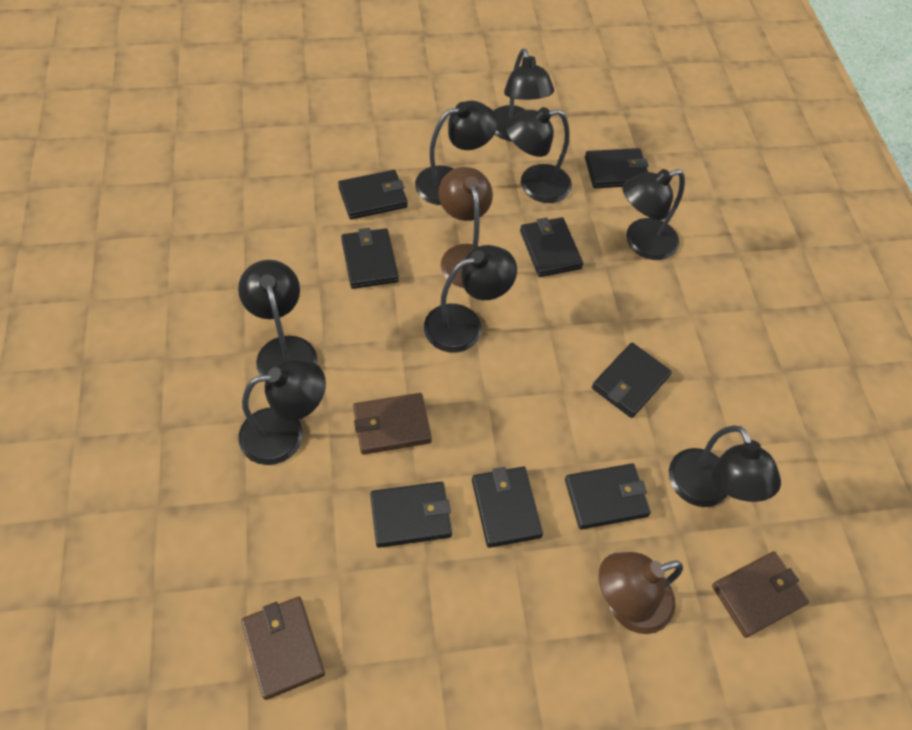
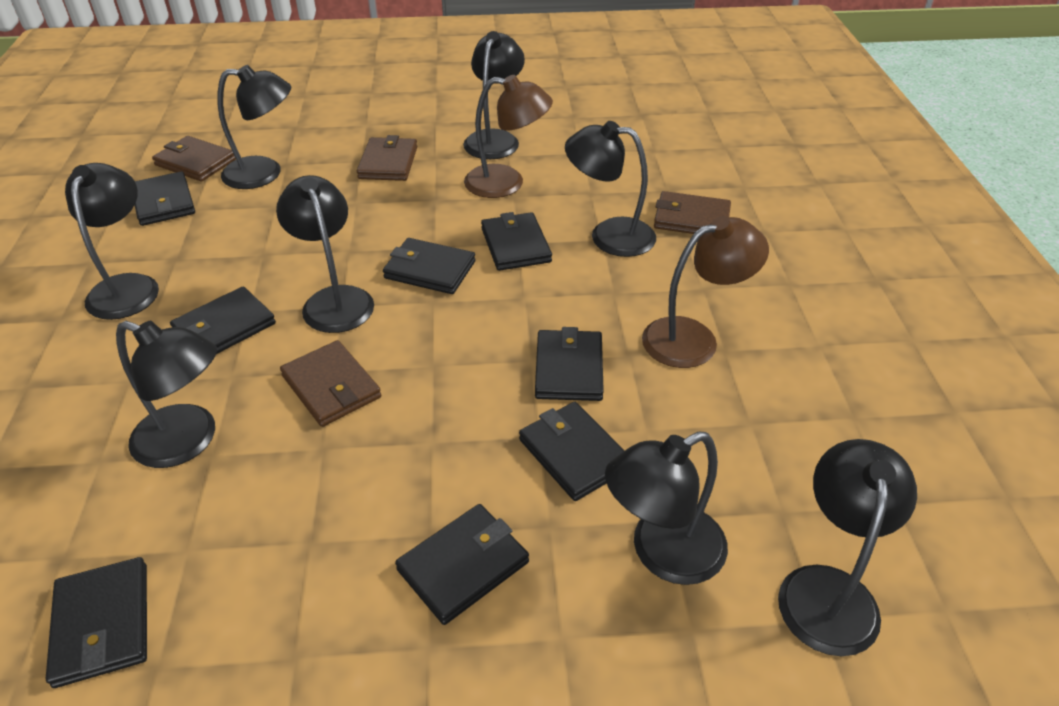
brown wallet: 3 -> 4

